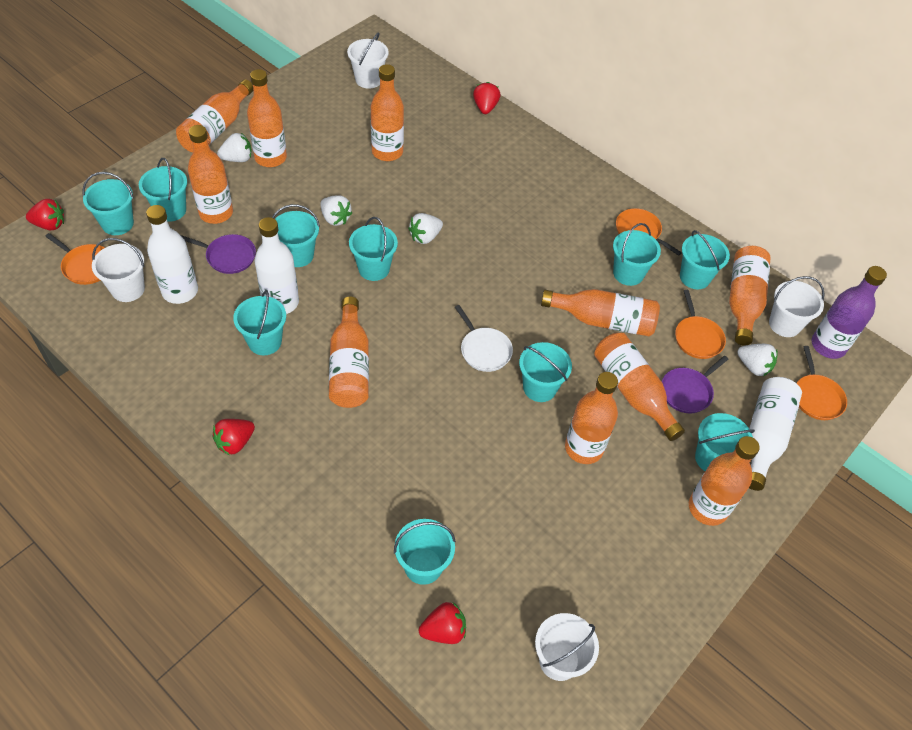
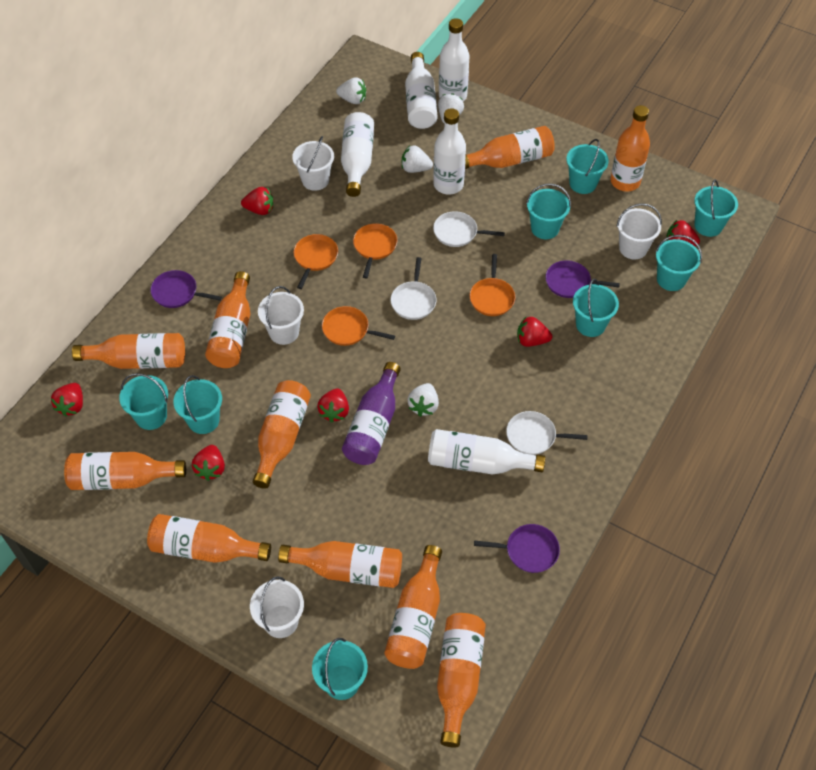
purple pan: 2 -> 3
red strawberry: 4 -> 6
turquoise bucket: 10 -> 8
white bottle: 3 -> 5
white pan: 1 -> 3

